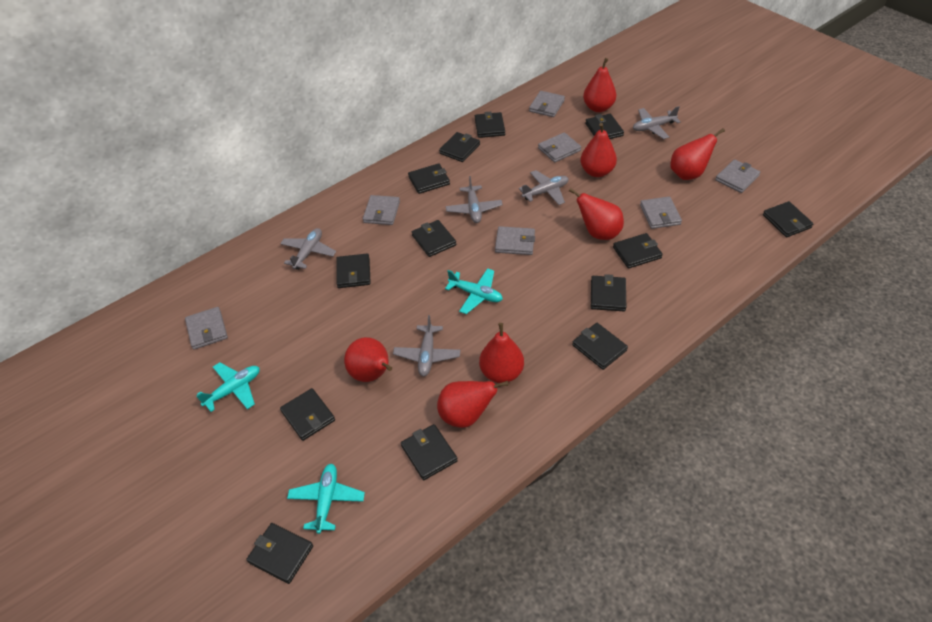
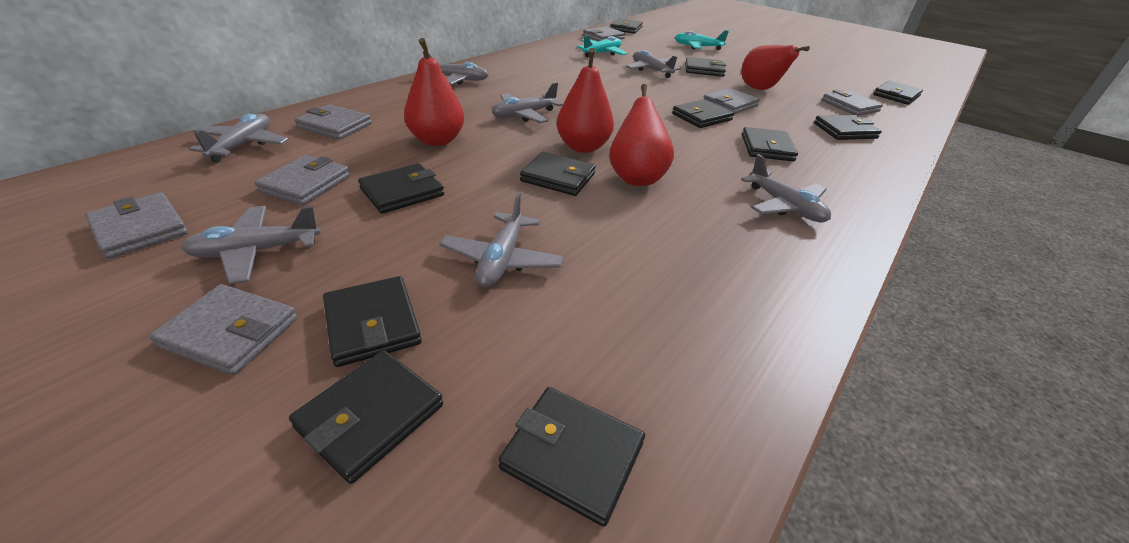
black wallet: 13 -> 11
grey plane: 5 -> 7
red pear: 7 -> 4
turquoise plane: 3 -> 2

